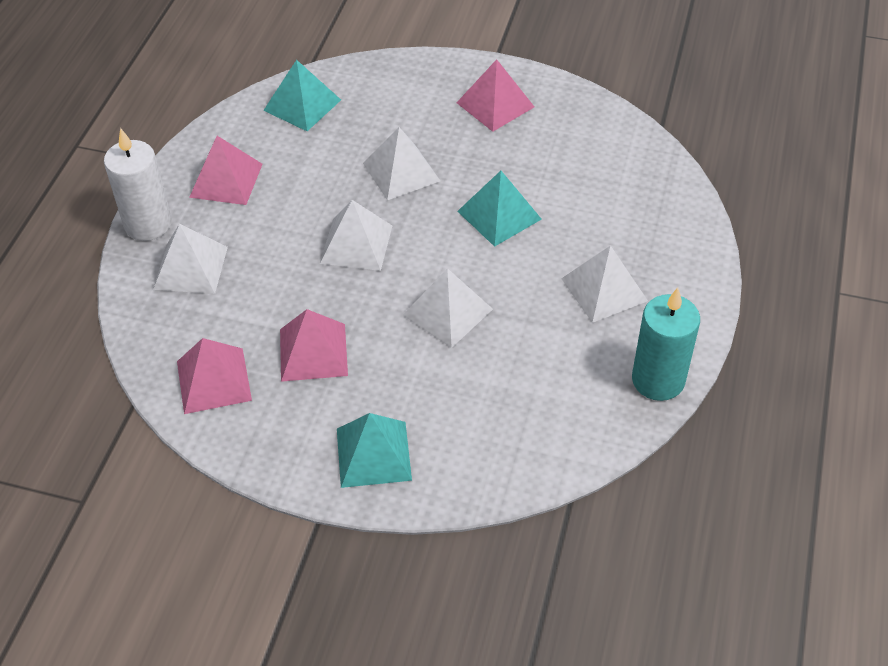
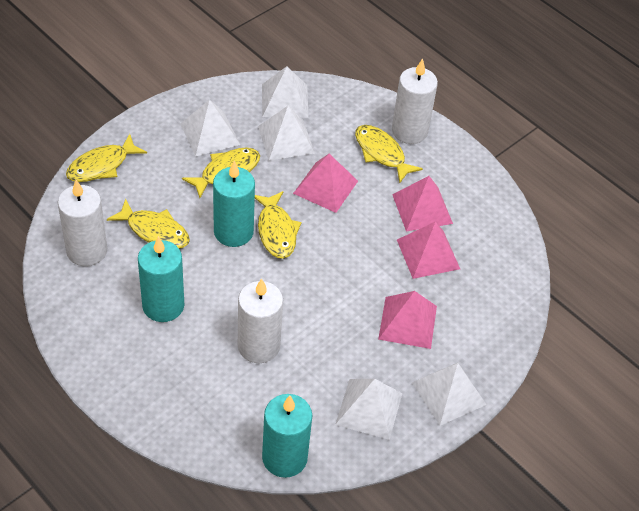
turquoise candle: 1 -> 3
turquoise pyramid: 3 -> 0
white candle: 1 -> 3
yellow fish: 0 -> 5

